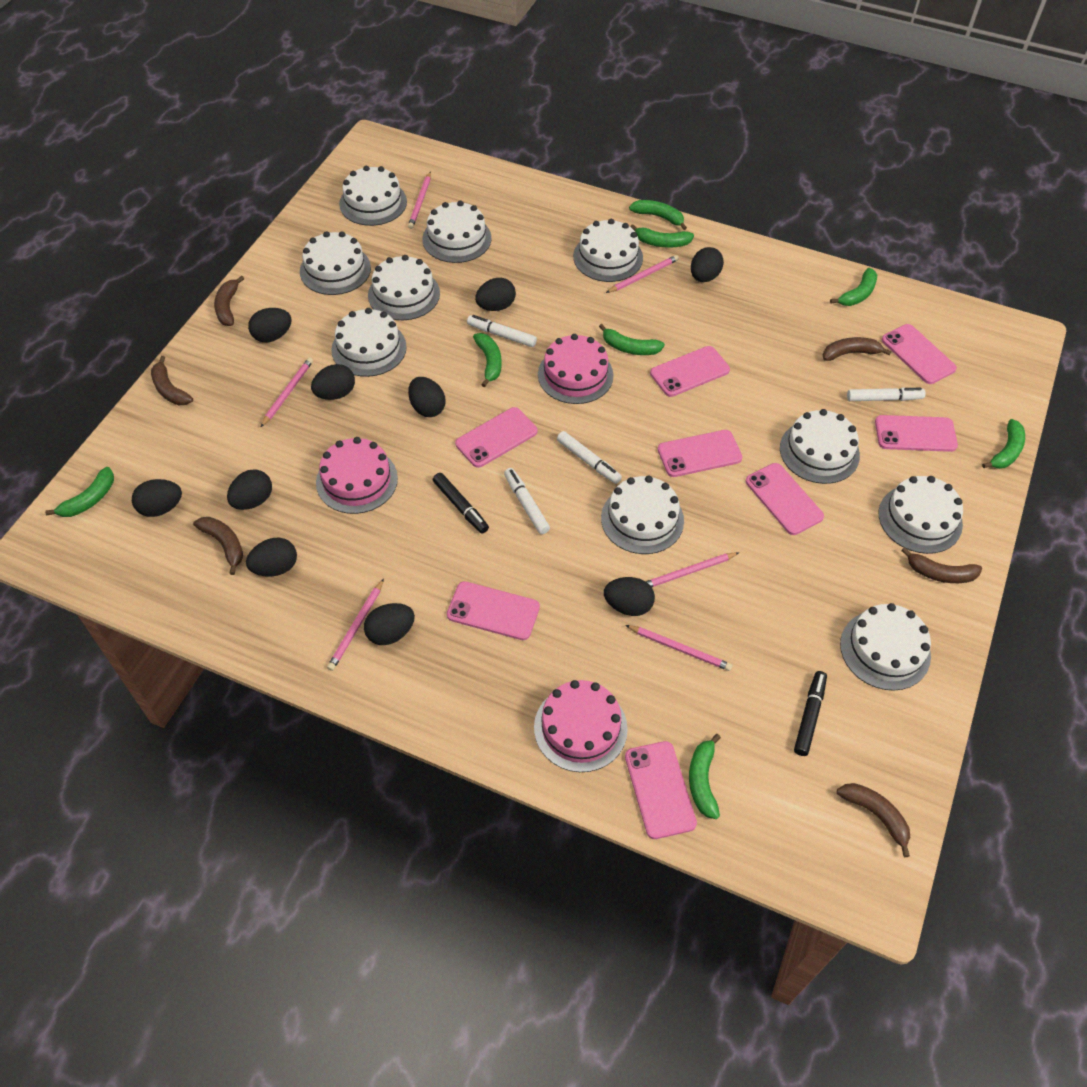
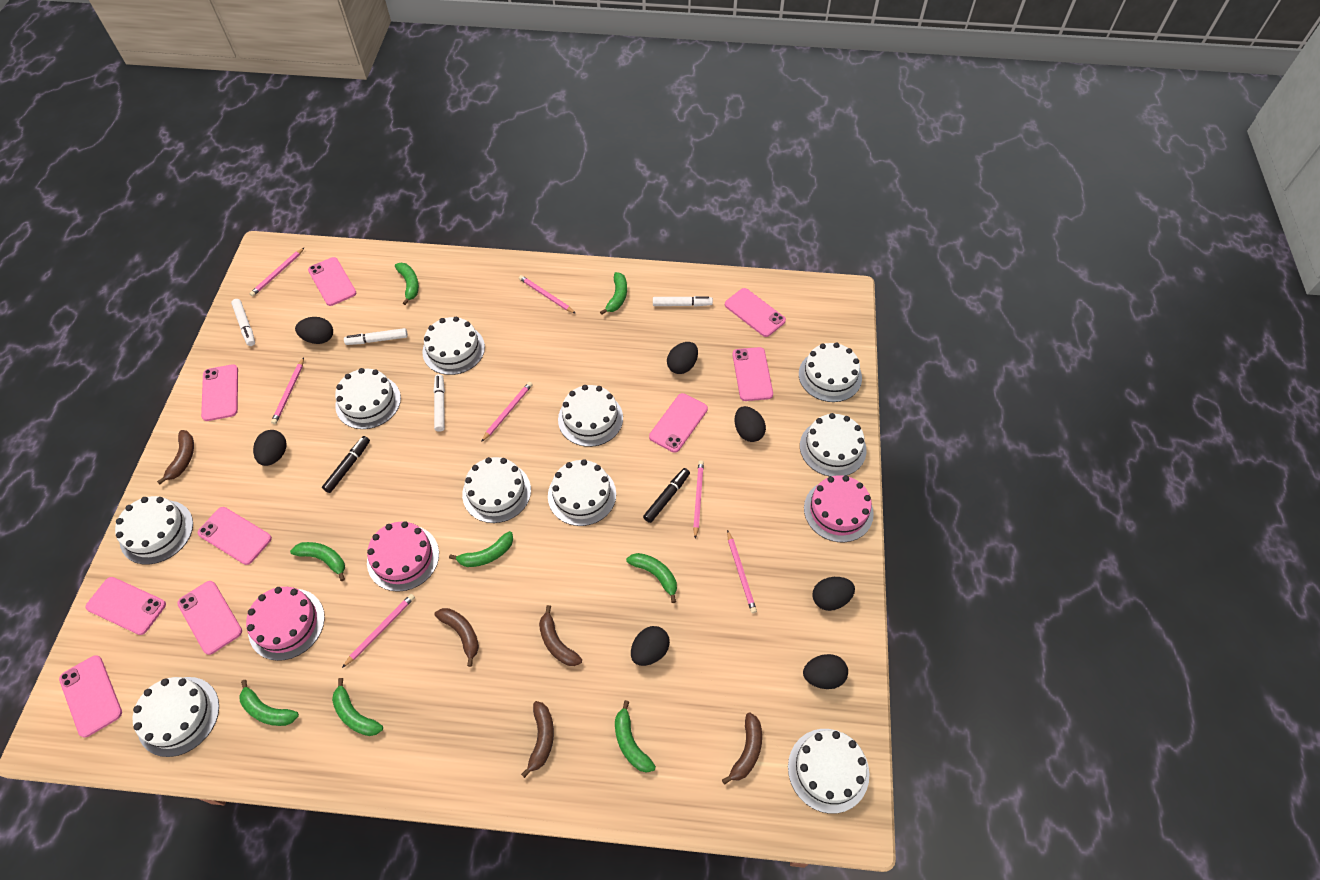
black egg: 10 -> 7
brown banana: 6 -> 5
pink pencil: 6 -> 7
pink phone: 8 -> 9

